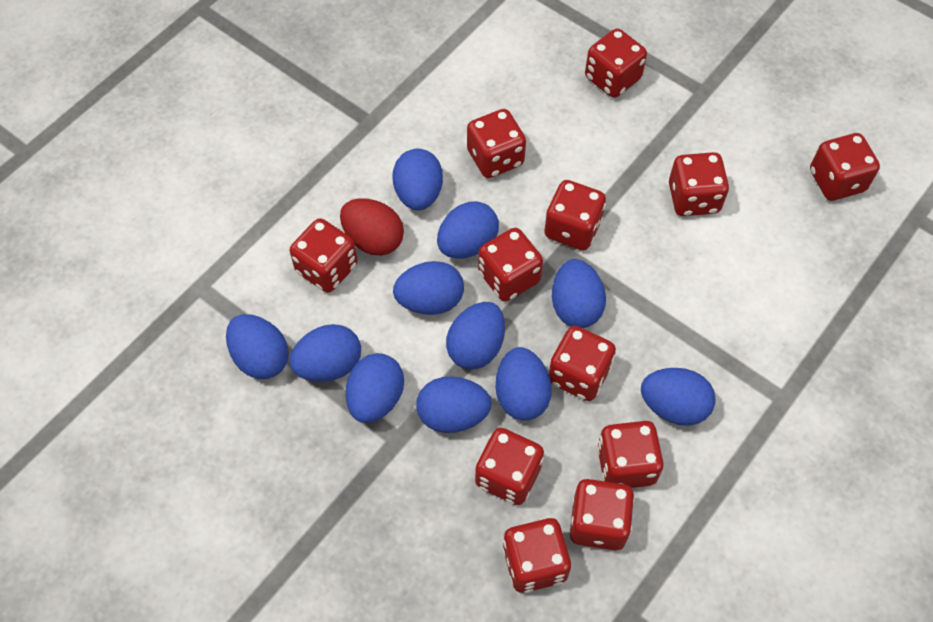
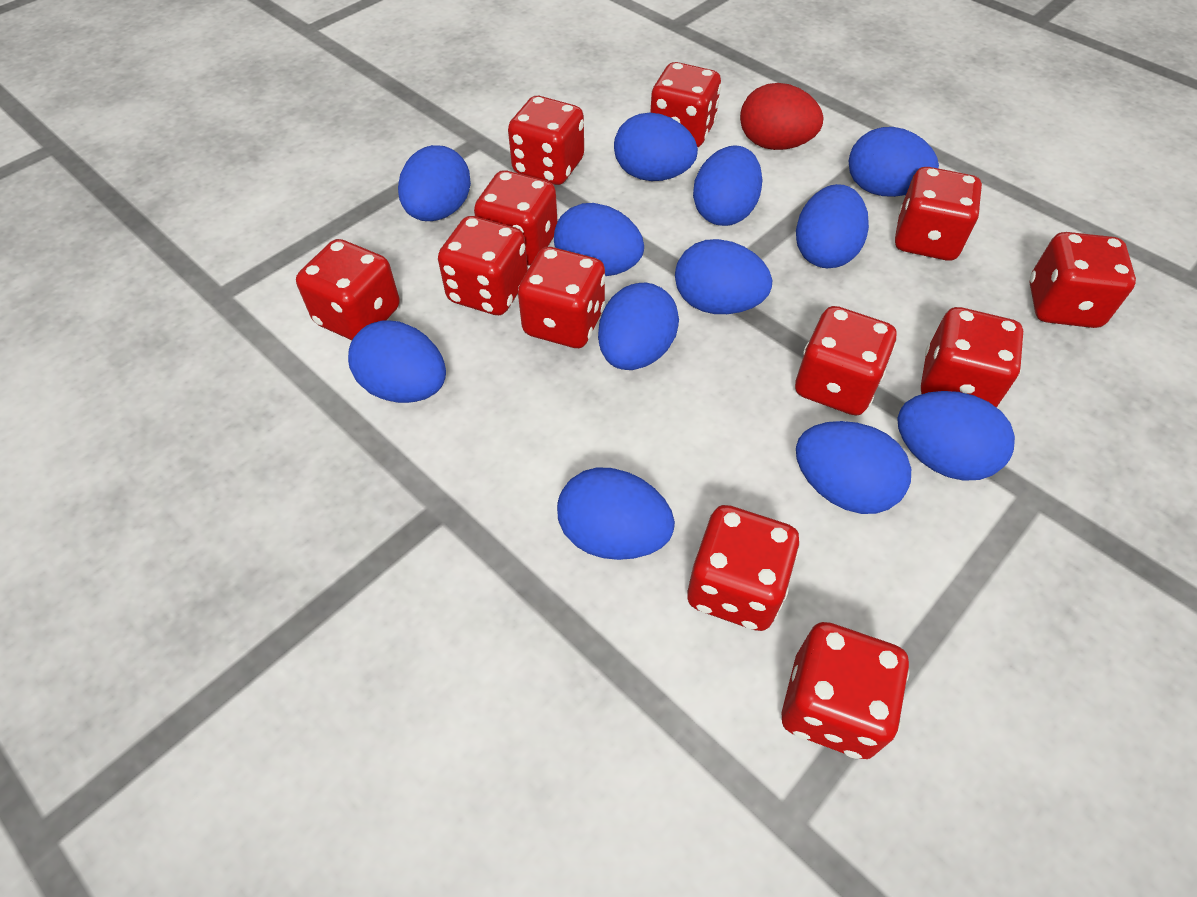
blue egg: 11 -> 12

